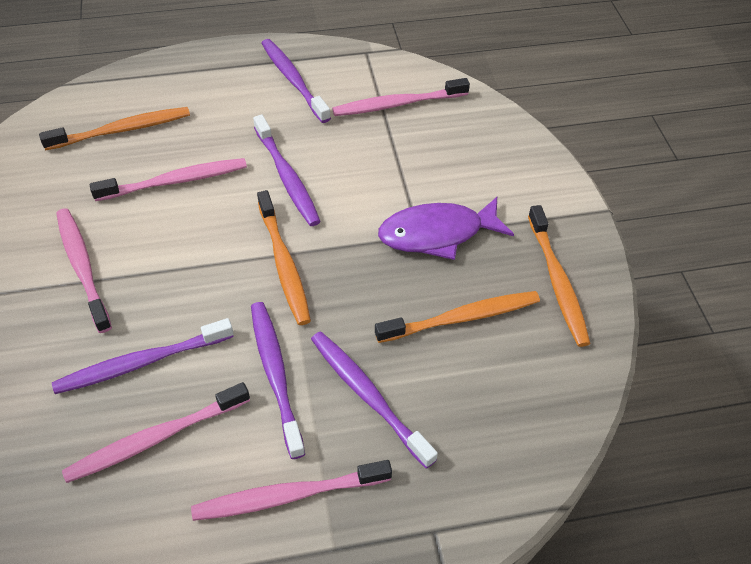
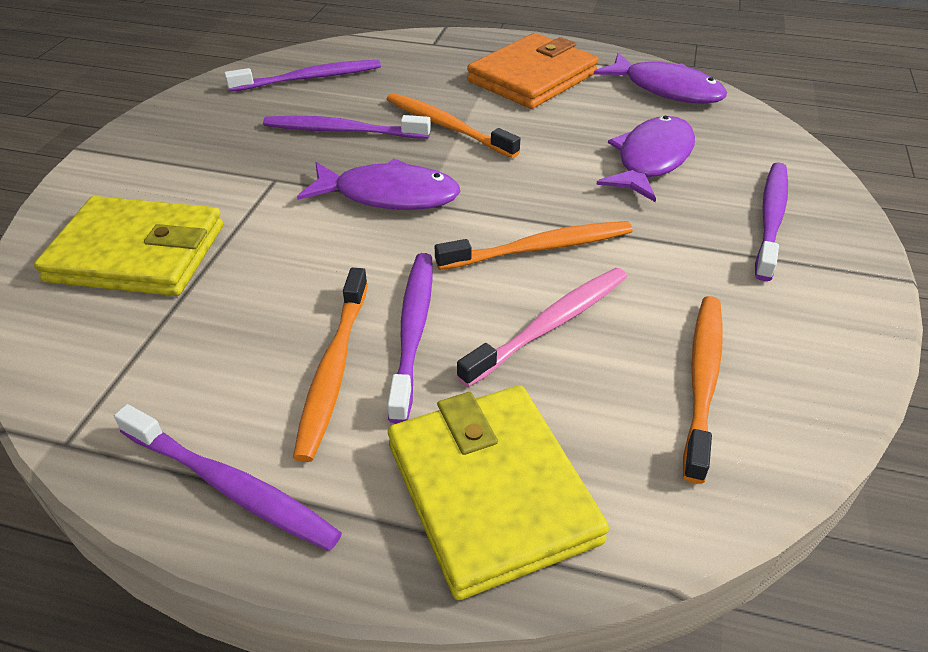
orange wallet: 0 -> 1
pink toothbrush: 5 -> 1
purple fish: 1 -> 3
yellow wallet: 0 -> 2

